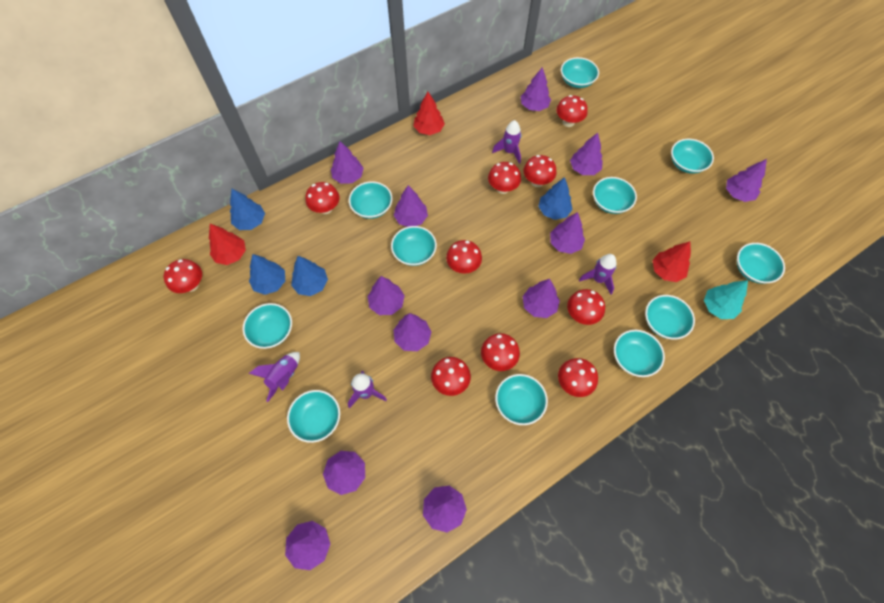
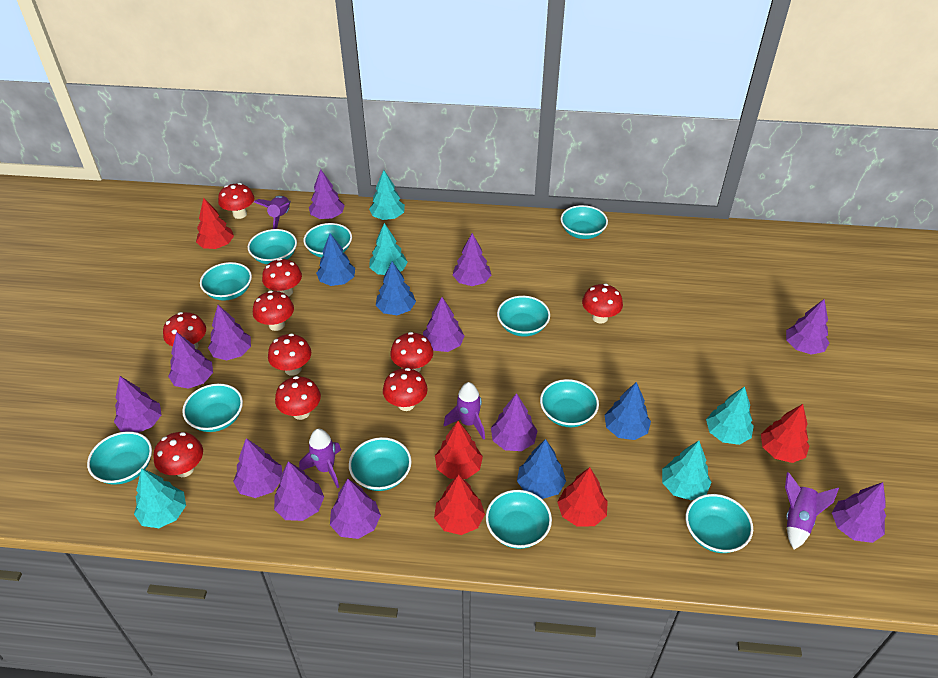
red tree: 3 -> 5
turquoise tree: 1 -> 5

